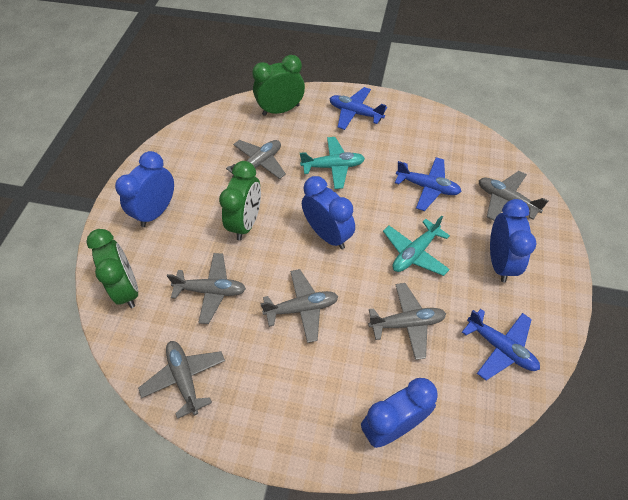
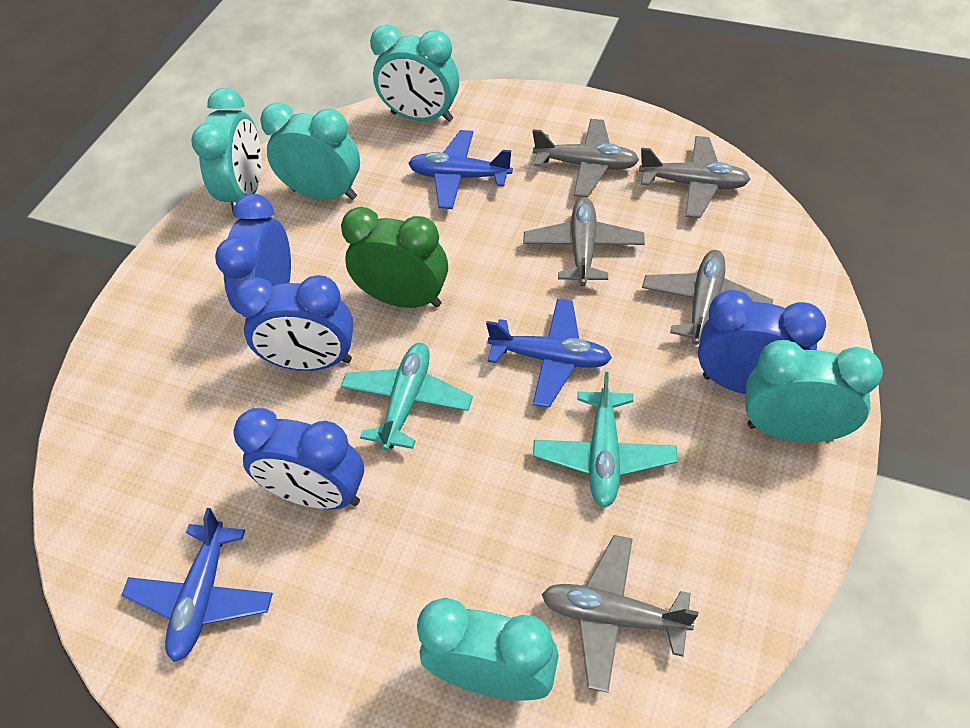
green clock: 3 -> 1
grey plane: 6 -> 5
turquoise clock: 0 -> 5

